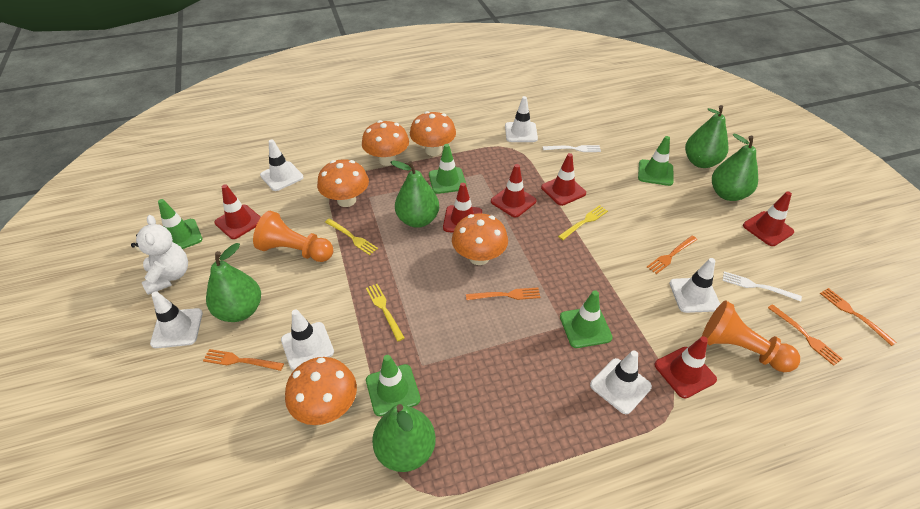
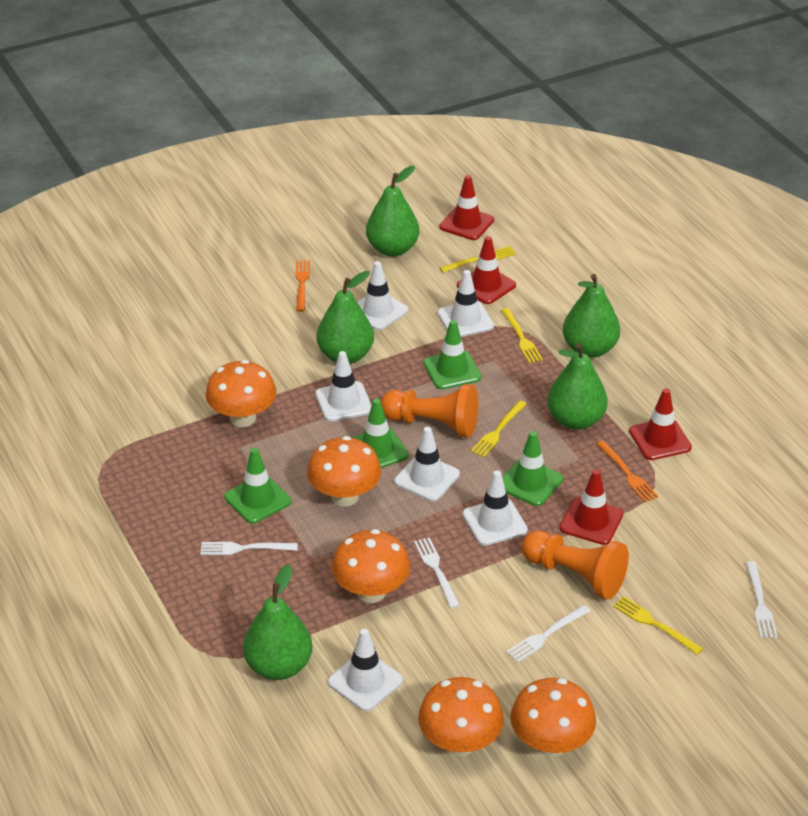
green traffic cone: 5 -> 4
orange fork: 5 -> 2
red traffic cone: 6 -> 4
white fork: 2 -> 4
white teddy bear: 1 -> 0
yellow fork: 3 -> 4

